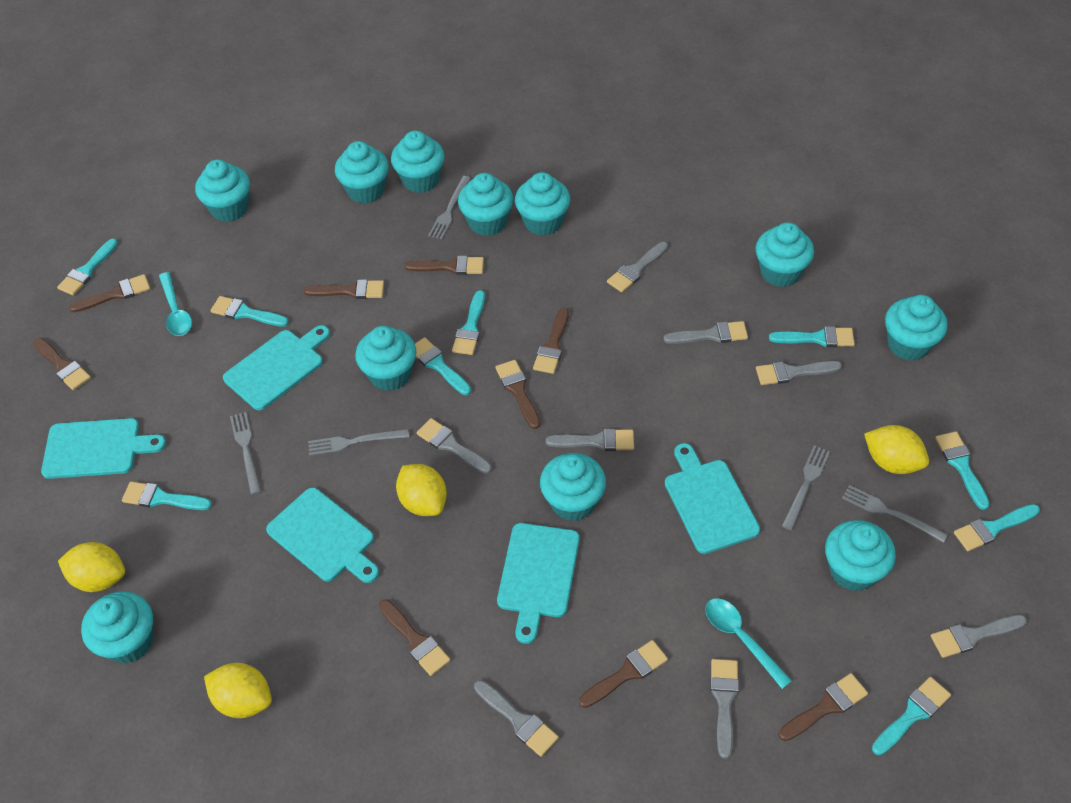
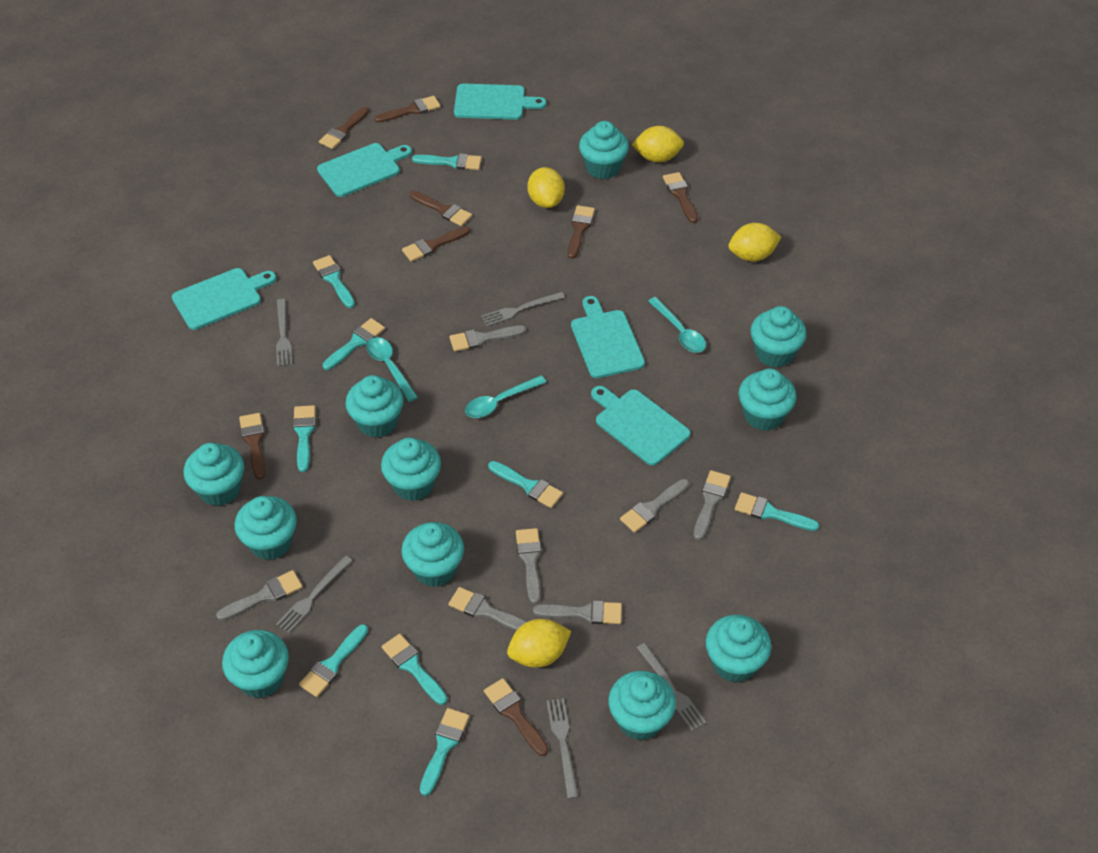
brown brush: 9 -> 8
grey brush: 8 -> 7
turquoise spoon: 2 -> 3

